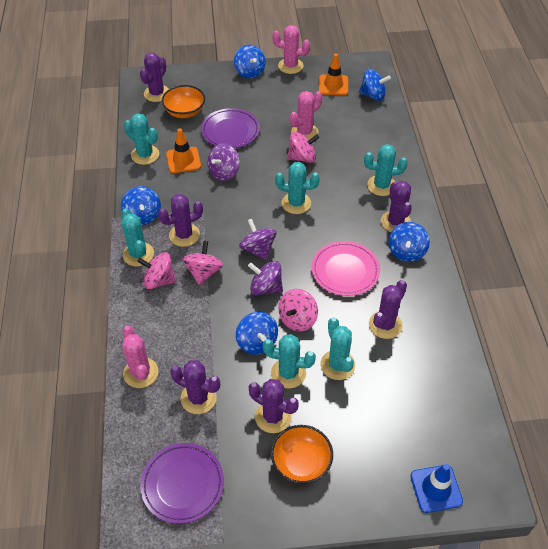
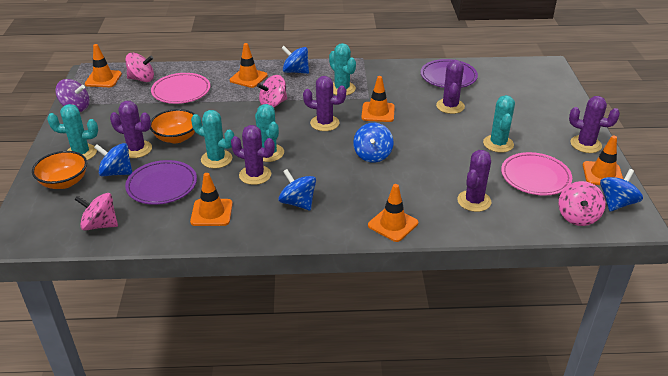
blue traffic cone: 1 -> 0
orange traffic cone: 2 -> 6
pink cactus: 3 -> 0
pink plate: 1 -> 2
purple spinning top: 3 -> 1
turquoise cactus: 6 -> 5

